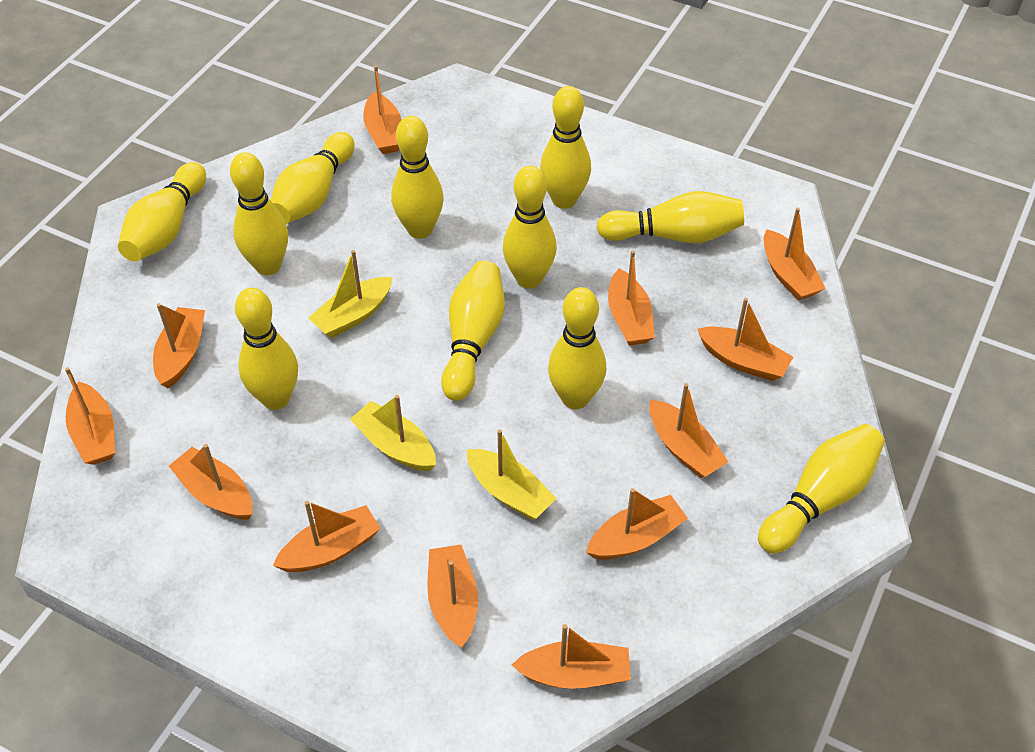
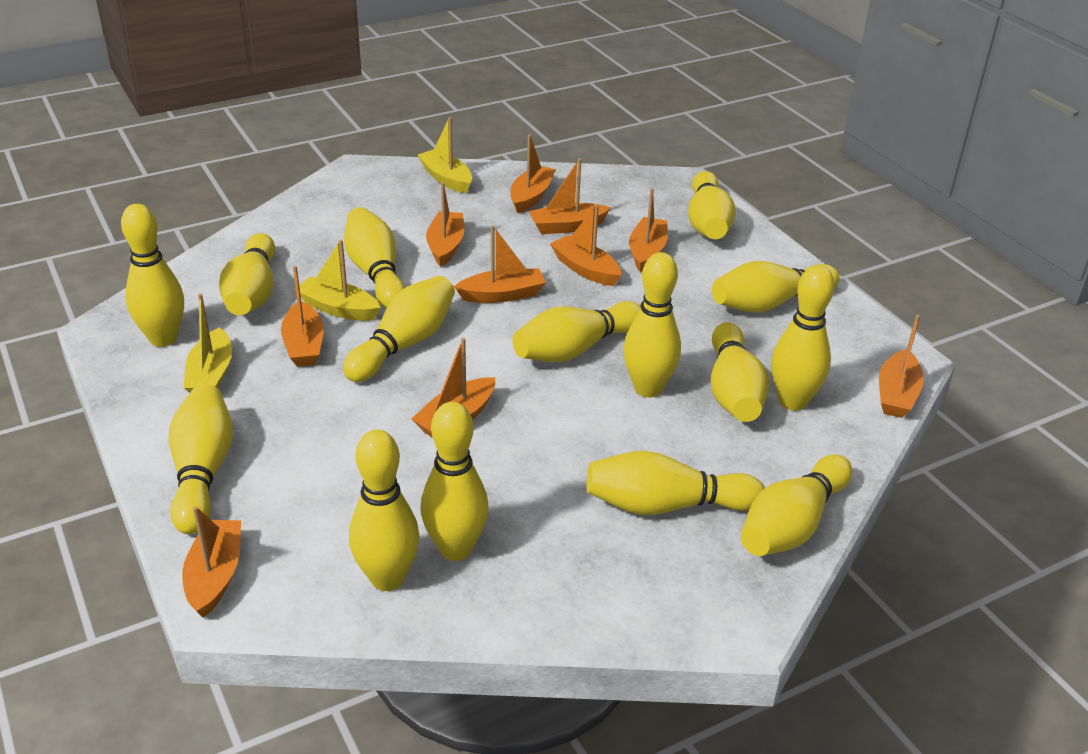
orange boat: 12 -> 10
yellow bowling pin: 11 -> 15

